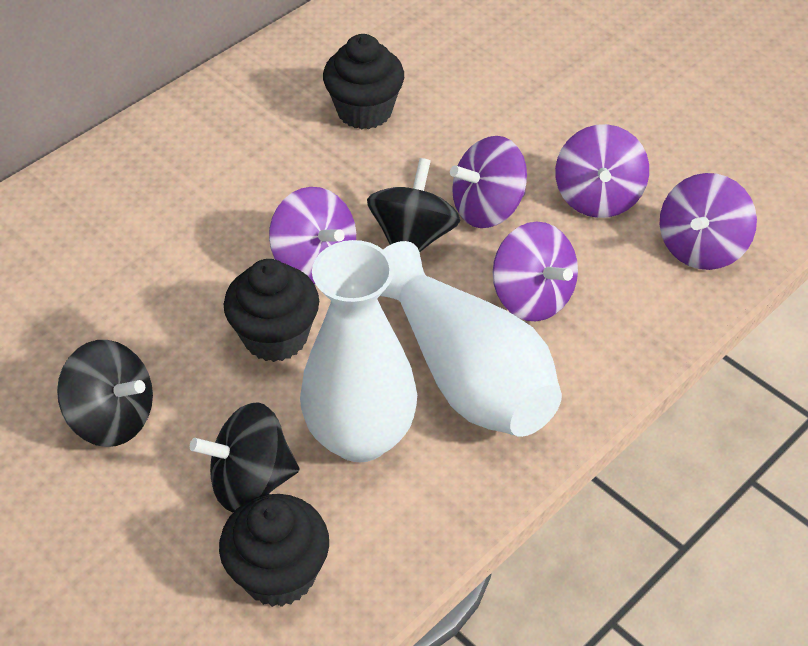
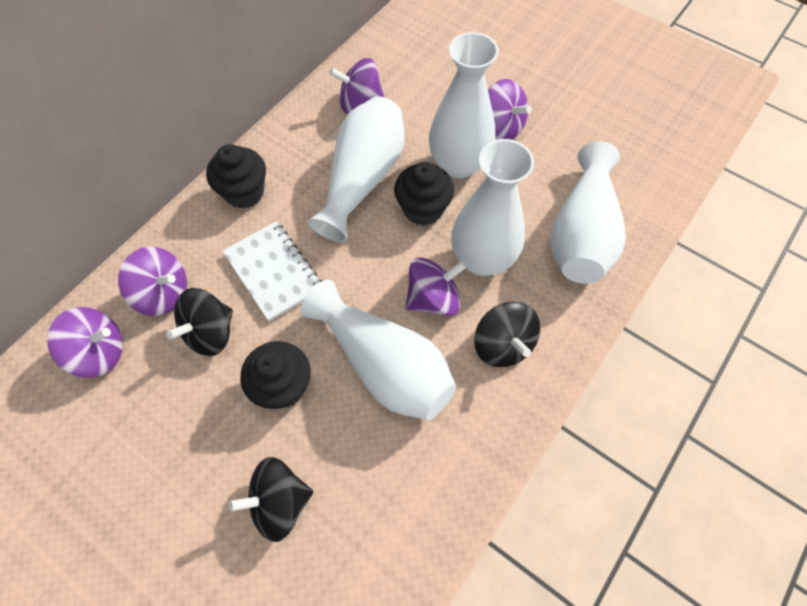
white notebook: 0 -> 1
white vase: 2 -> 5

